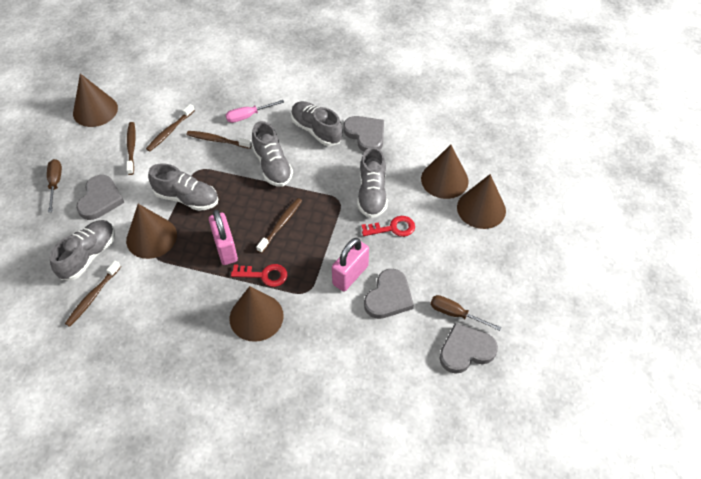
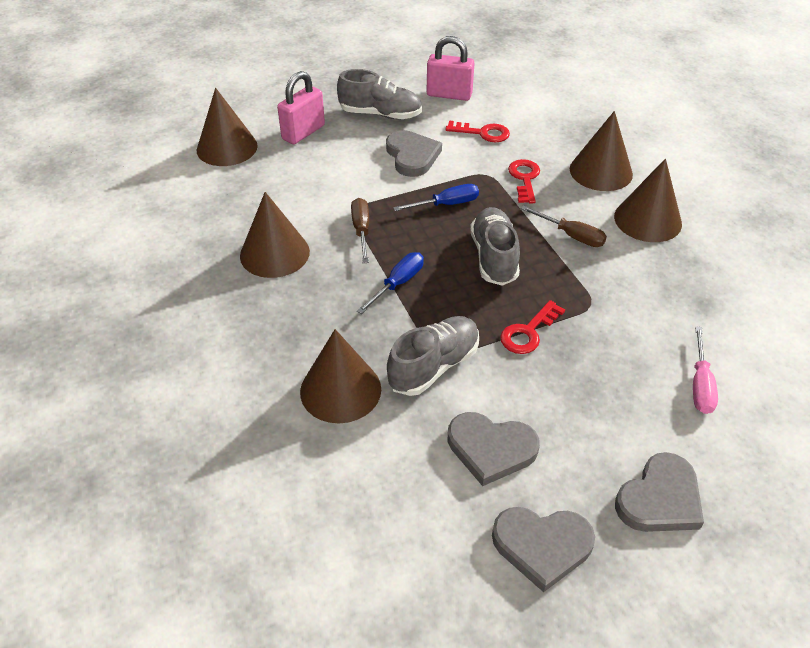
blue screwdriver: 0 -> 2
brown toothbrush: 5 -> 0
grey shoe: 5 -> 3
red key: 2 -> 3

